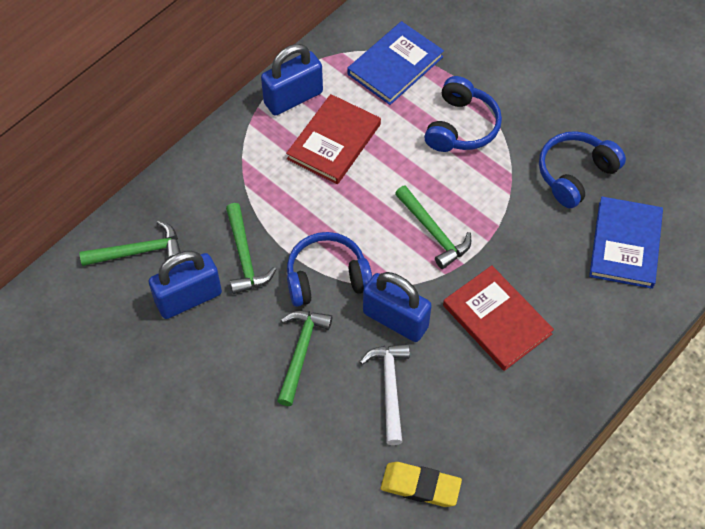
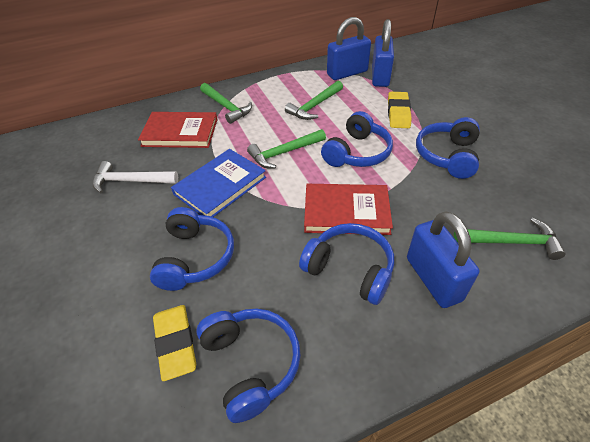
blue book: 2 -> 1
blue headphones: 3 -> 5
yellow eraser: 1 -> 2

